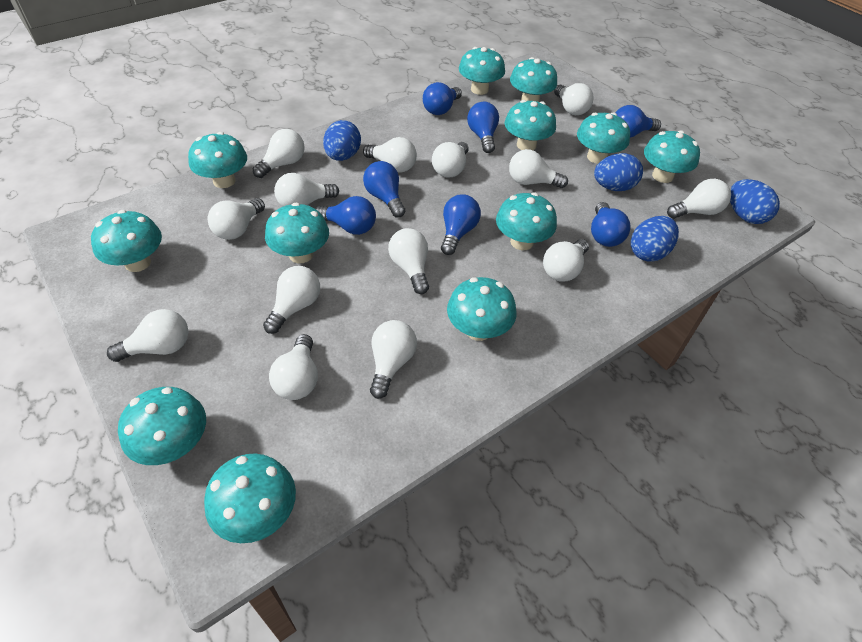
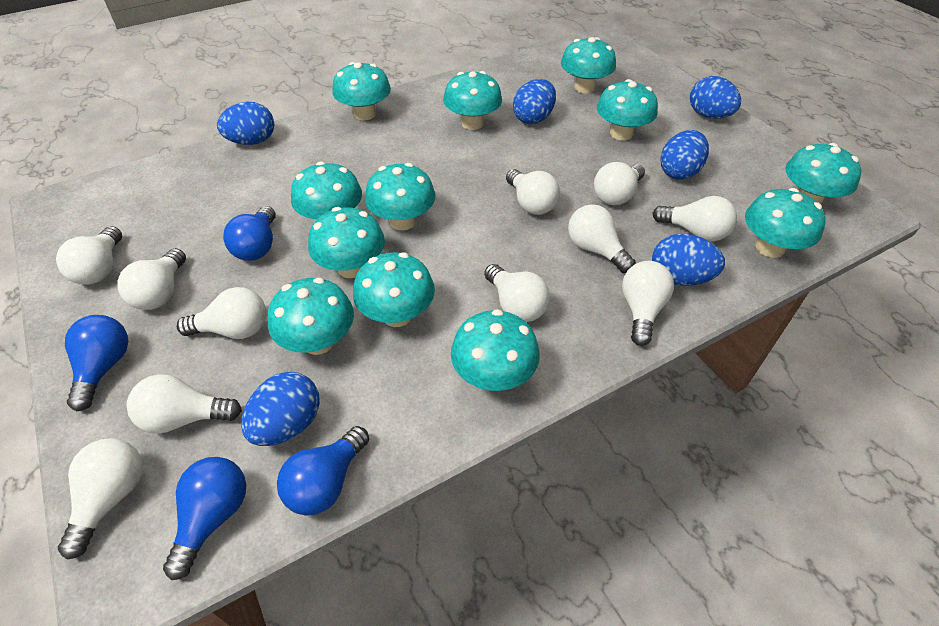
blue egg: 4 -> 6
blue light bulb: 7 -> 4
white light bulb: 14 -> 11

